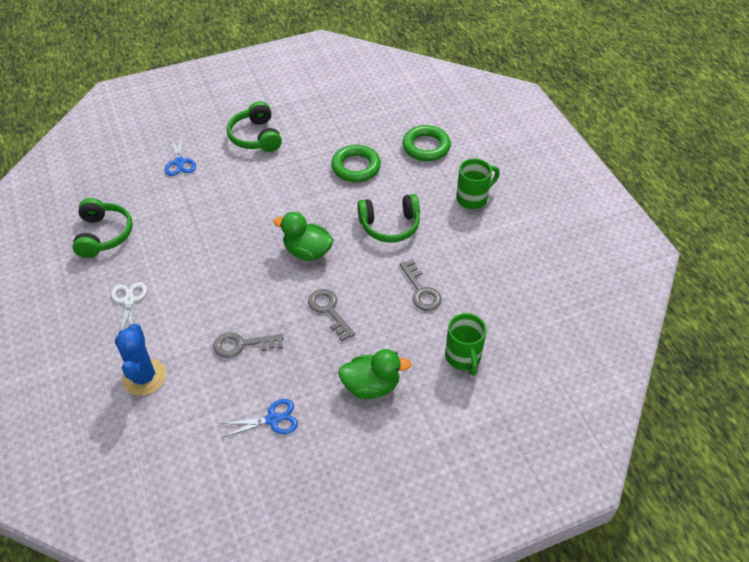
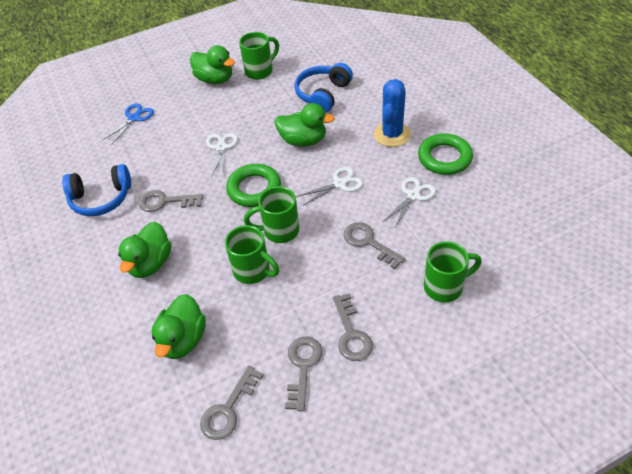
blue headphones: 0 -> 2
blue scissors: 2 -> 1
green duck: 2 -> 4
green headphones: 3 -> 0
green mug: 2 -> 4
grey key: 3 -> 5
white scissors: 1 -> 3

